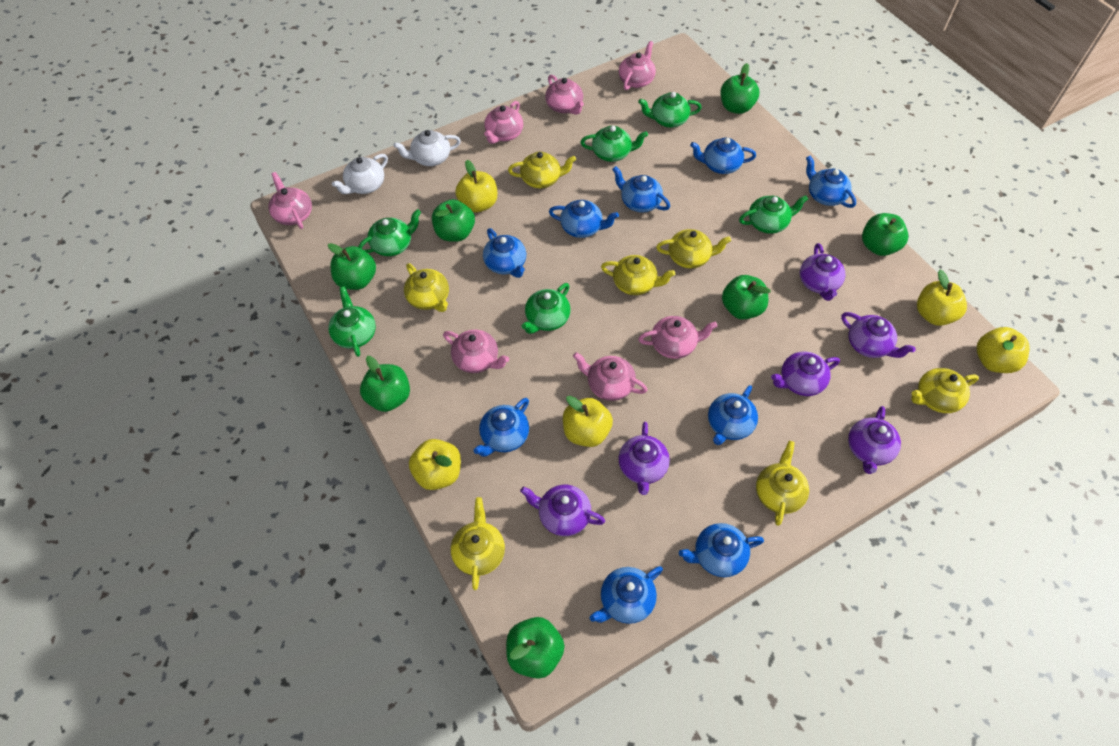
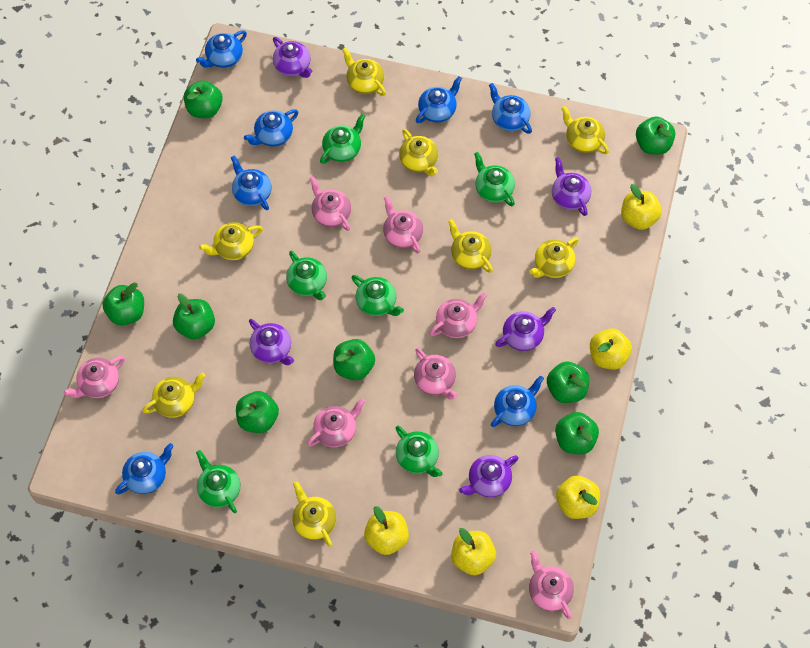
blue teapot: 9 -> 7
green apple: 7 -> 8
purple teapot: 6 -> 5
white teapot: 2 -> 0
yellow teapot: 7 -> 8

